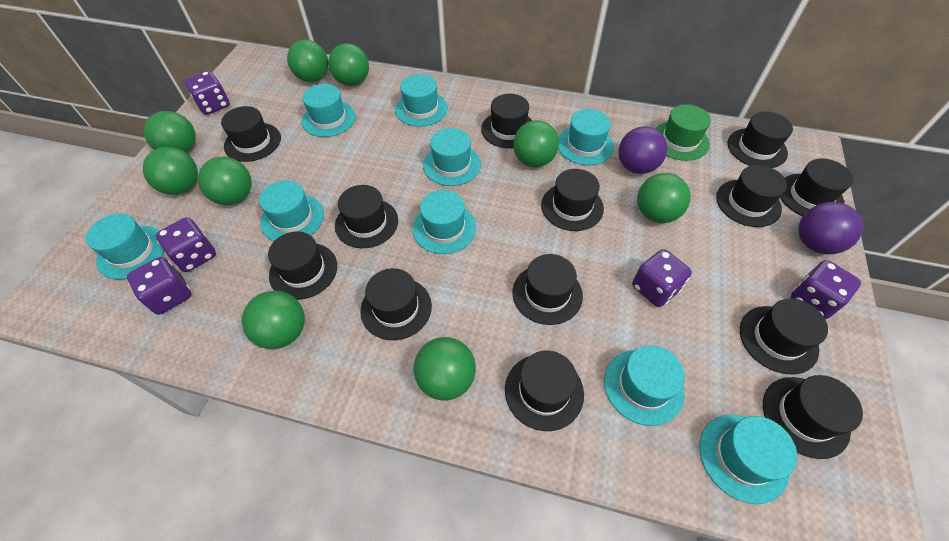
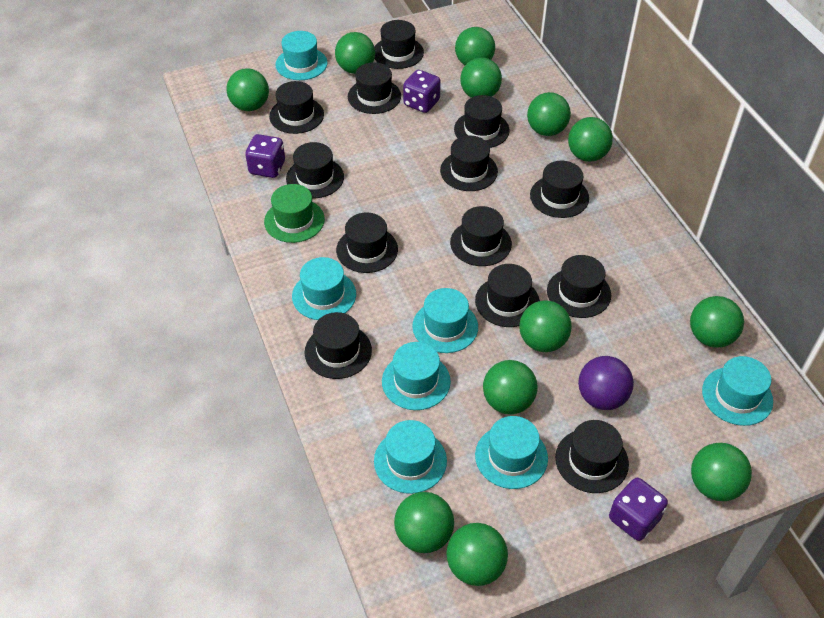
green ball: 9 -> 12
purple ball: 2 -> 1
purple dice: 5 -> 3
turquoise hat: 9 -> 7

